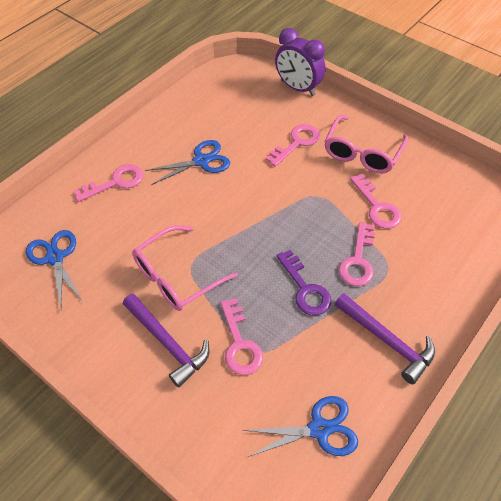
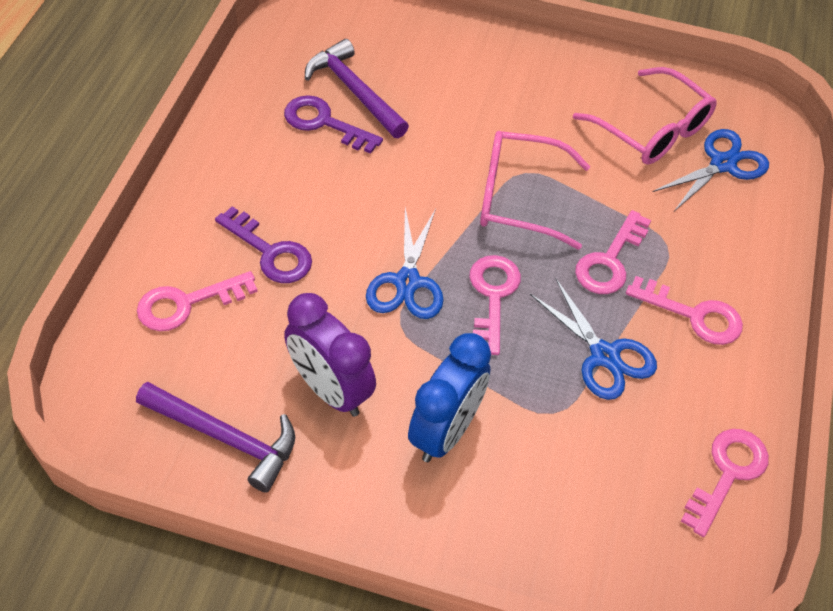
blue clock: 0 -> 1
purple key: 1 -> 2

